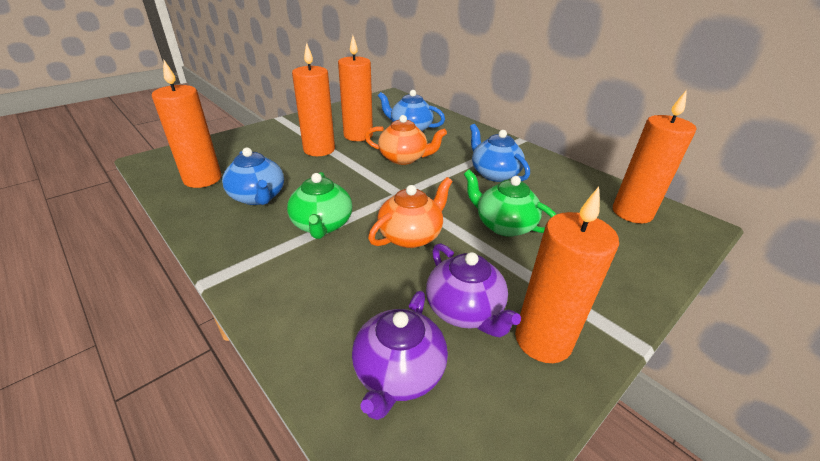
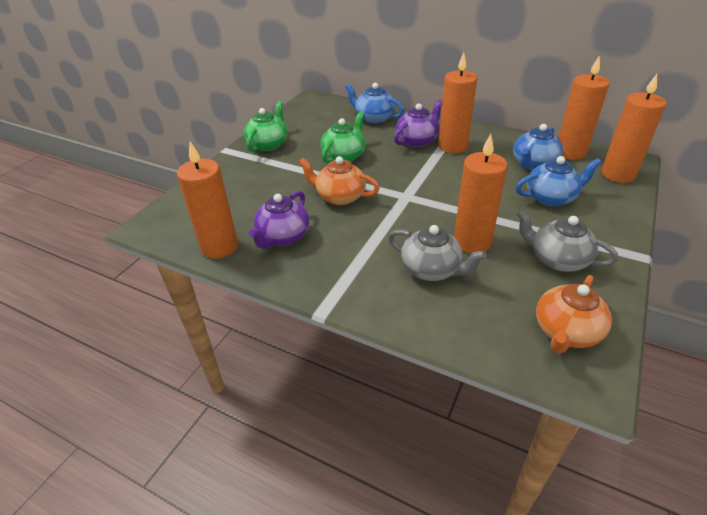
grey teapot: 0 -> 2

